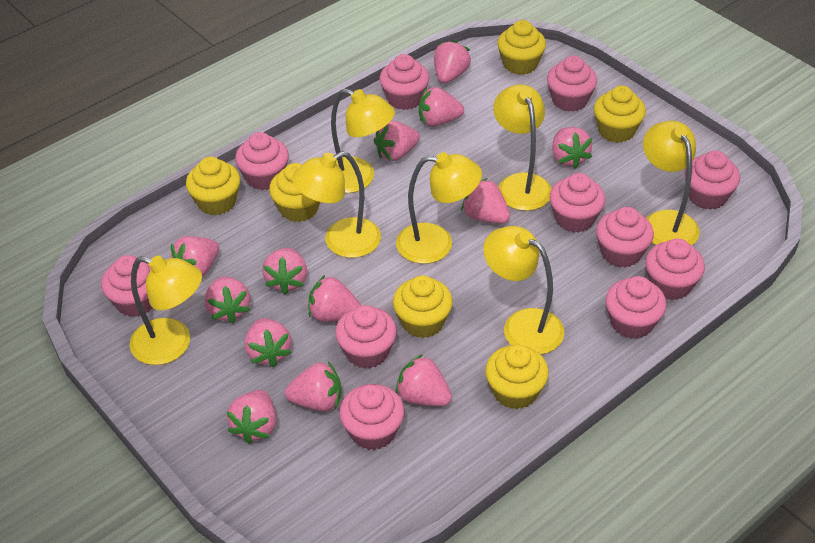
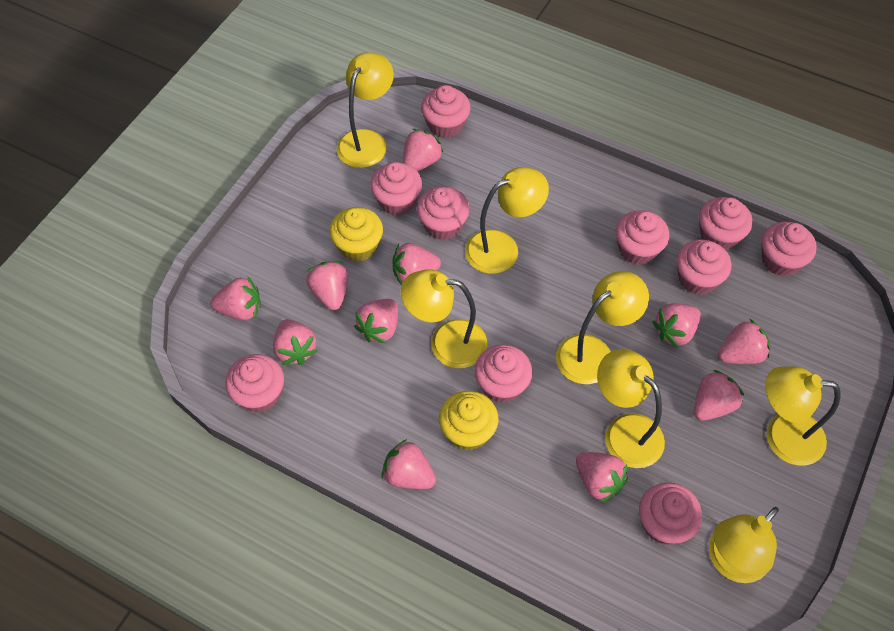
pink cupcake: 11 -> 10
pink strawberry: 13 -> 11
yellow cupcake: 6 -> 2

